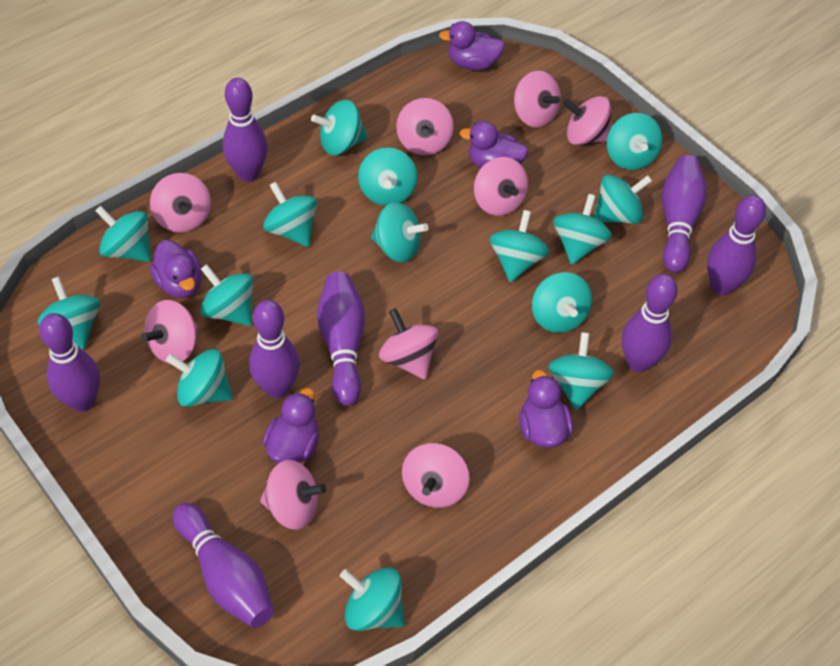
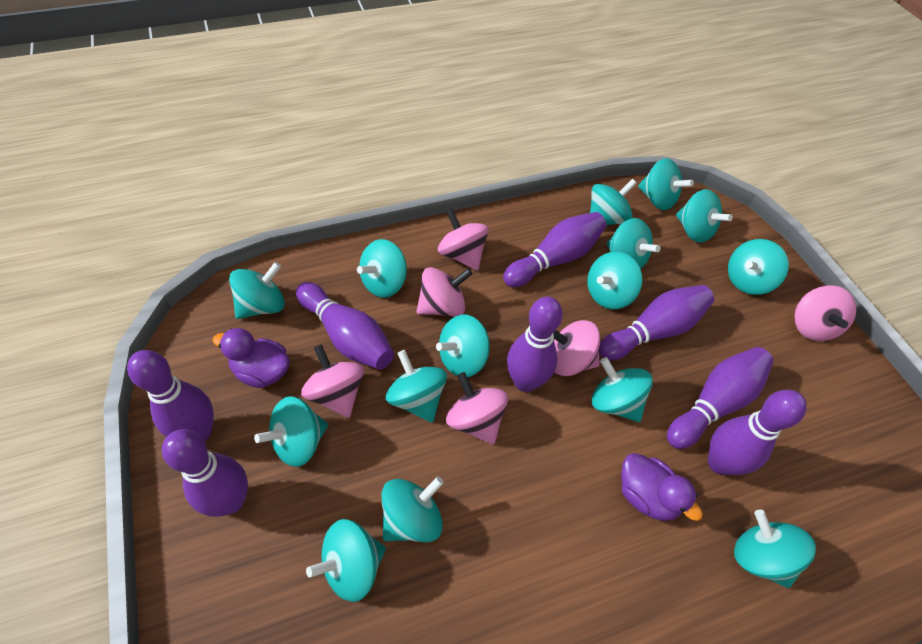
pink spinning top: 9 -> 6
purple duck: 5 -> 2

